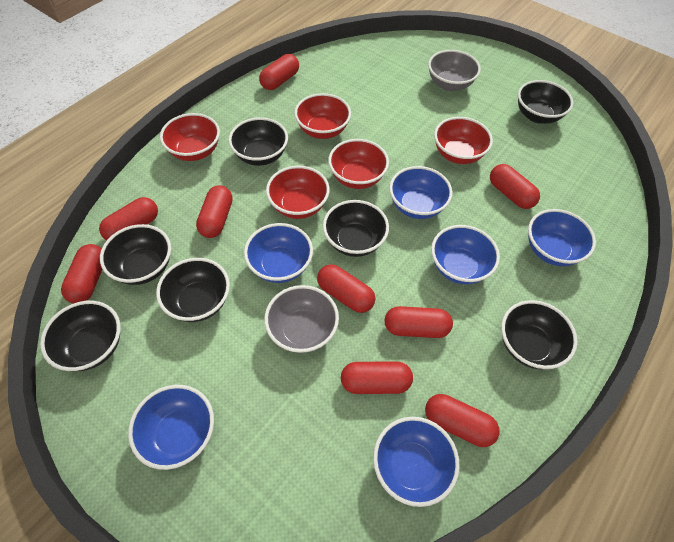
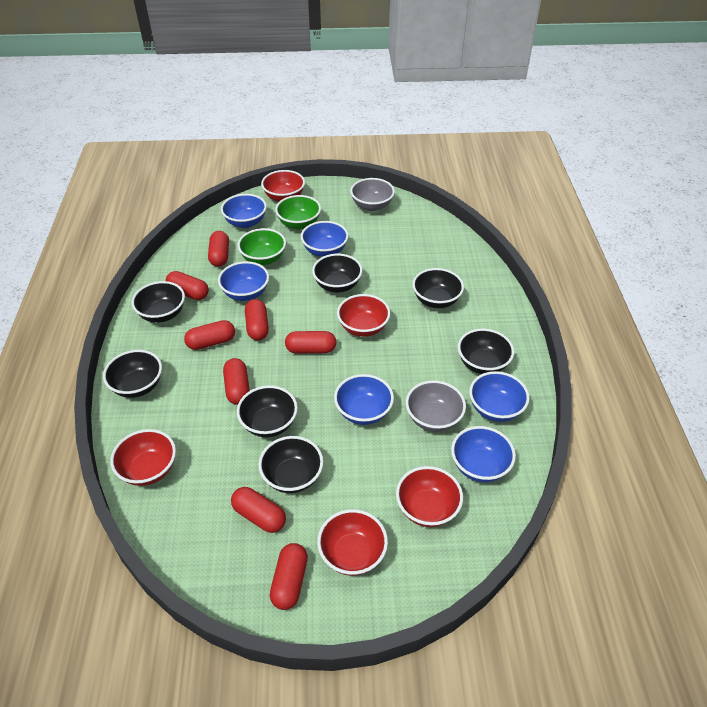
green bowl: 0 -> 2
red capsule: 9 -> 8

